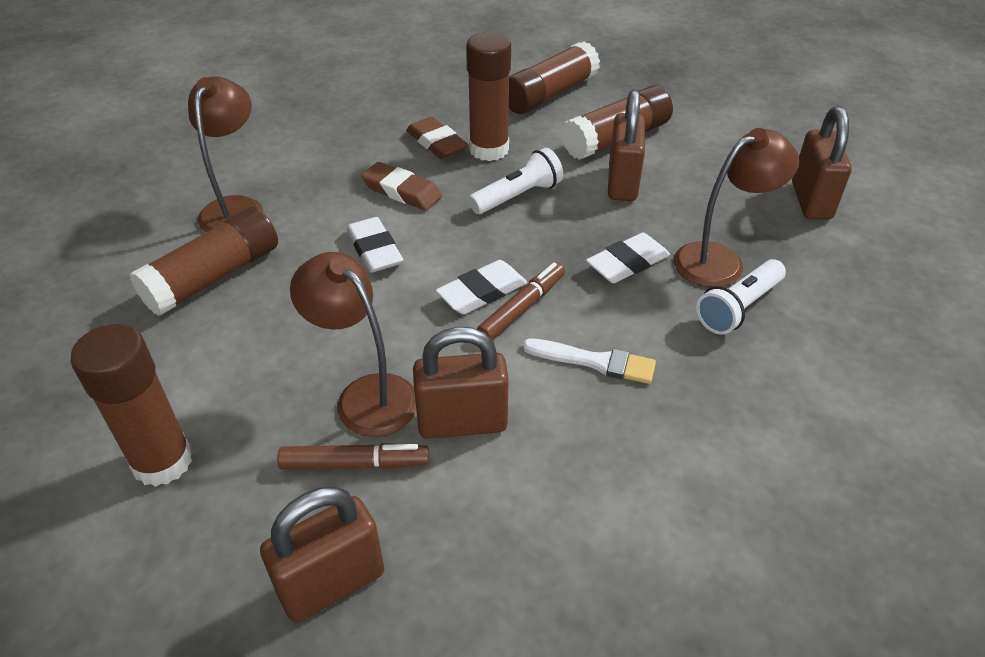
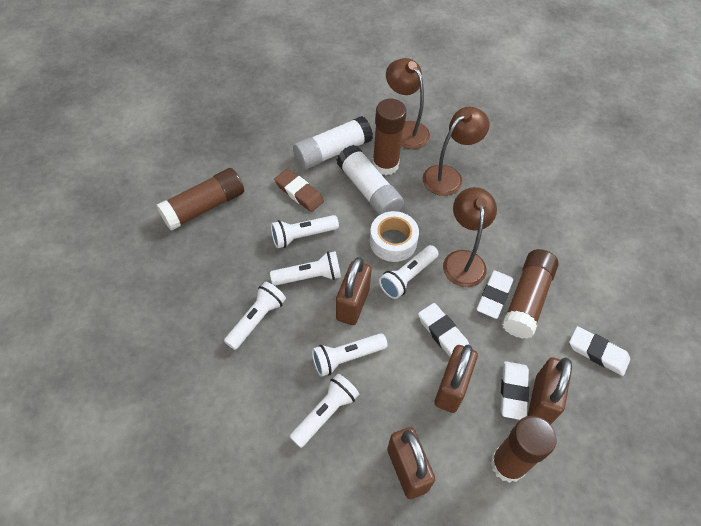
brown eraser: 2 -> 1
brown glue stick: 5 -> 4
brown marker: 2 -> 0
white brush: 1 -> 0
white eraser: 3 -> 4
white flashlight: 2 -> 6
white glue stick: 0 -> 2
white tape: 0 -> 1

